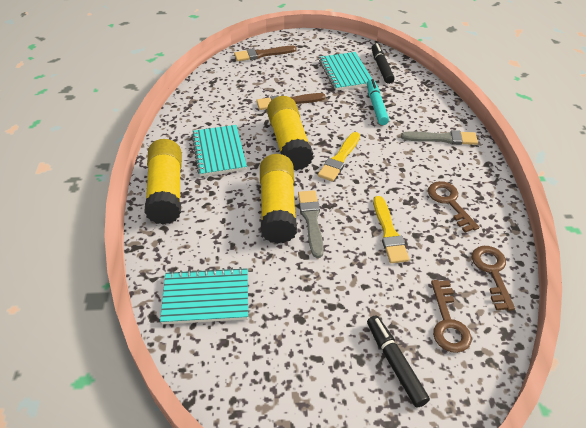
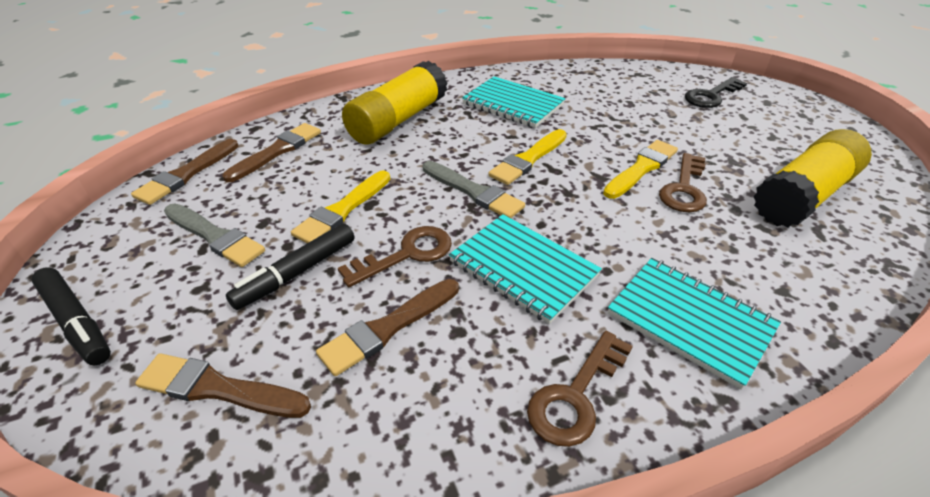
black key: 0 -> 1
brown brush: 2 -> 4
turquoise marker: 1 -> 0
yellow brush: 2 -> 3
yellow glue stick: 3 -> 2

